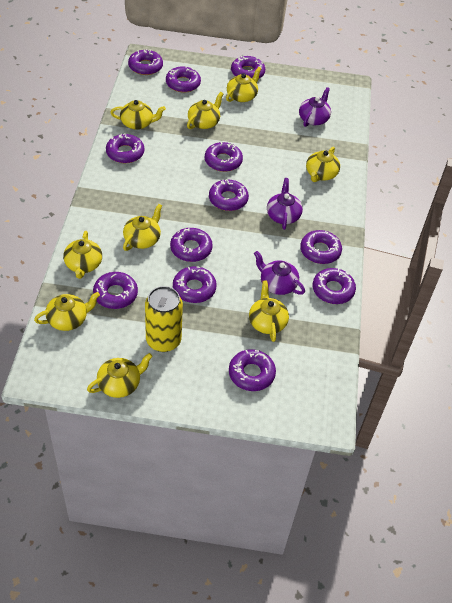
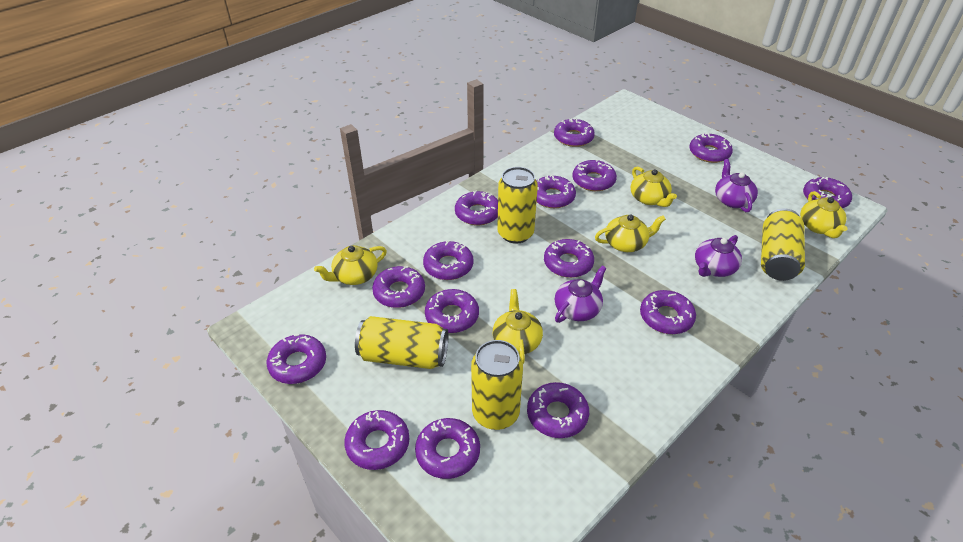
purple donut: 12 -> 15
yellow can: 1 -> 4
yellow teapot: 9 -> 5

